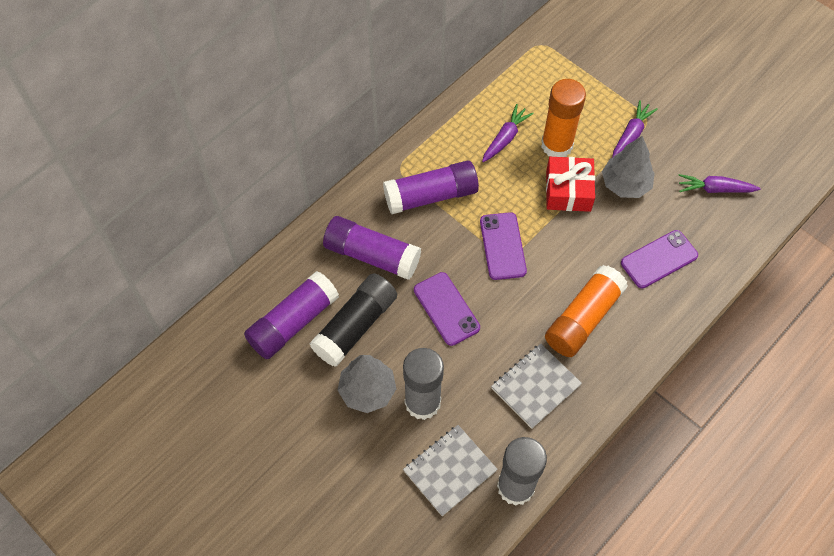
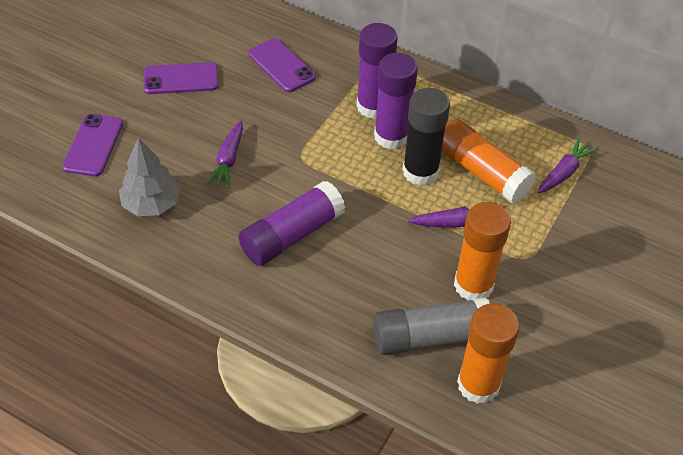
grey glue stick: 2 -> 1
grey notebook: 2 -> 0
grey tree: 2 -> 1
orange glue stick: 2 -> 3
red gift: 1 -> 0

